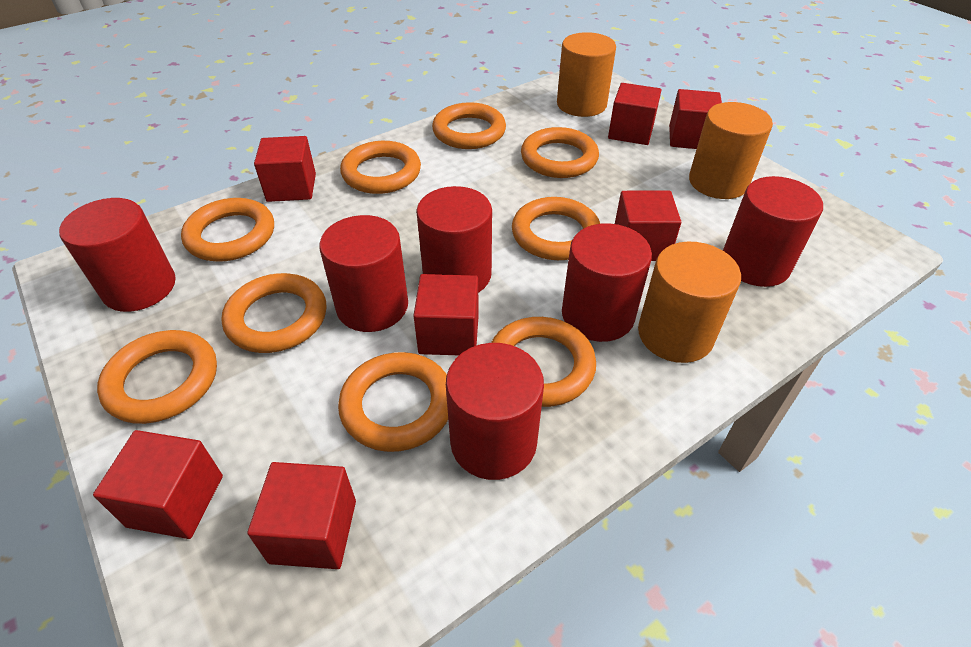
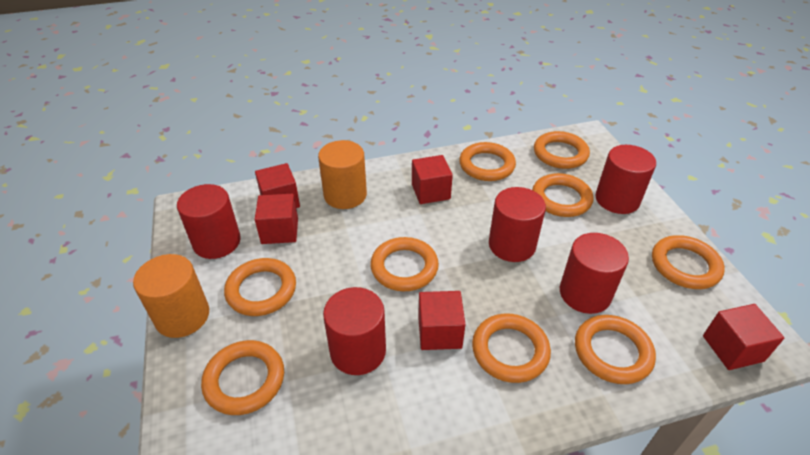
orange cylinder: 3 -> 2
red cube: 7 -> 5
red cylinder: 6 -> 5

